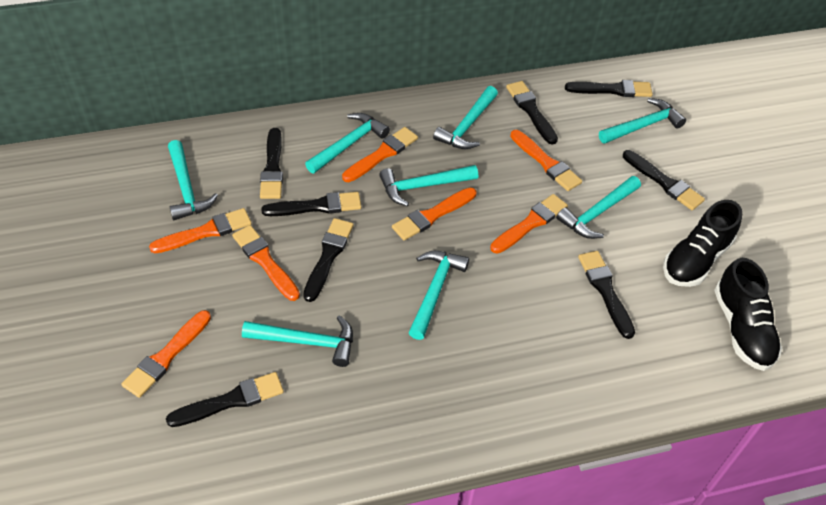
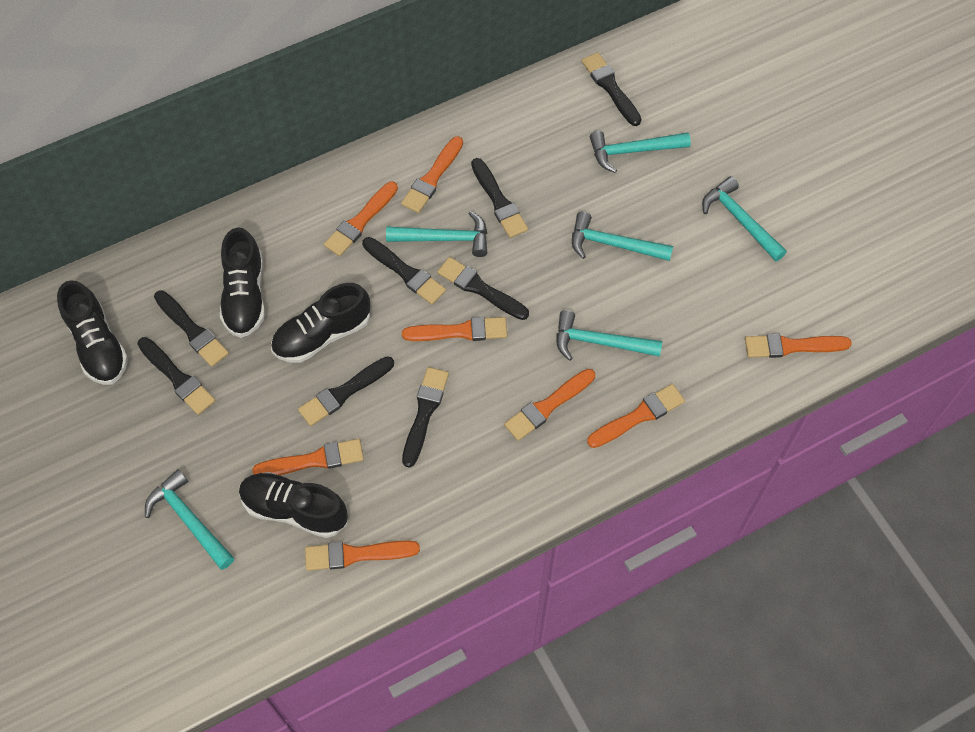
black shoe: 2 -> 4
orange brush: 7 -> 8
turquoise hammer: 8 -> 6

